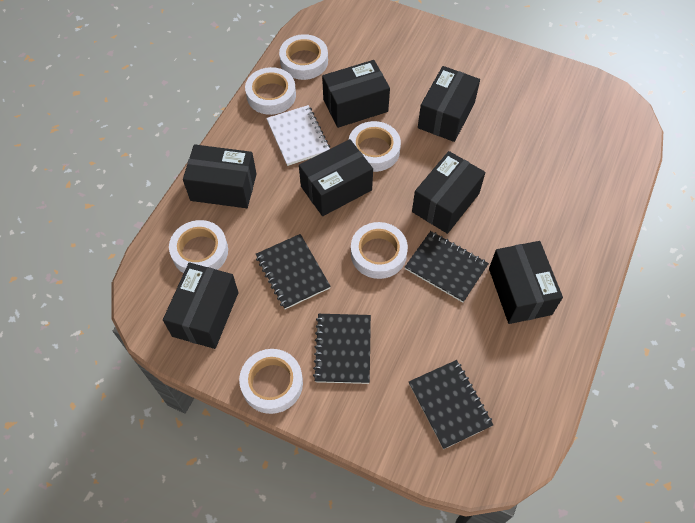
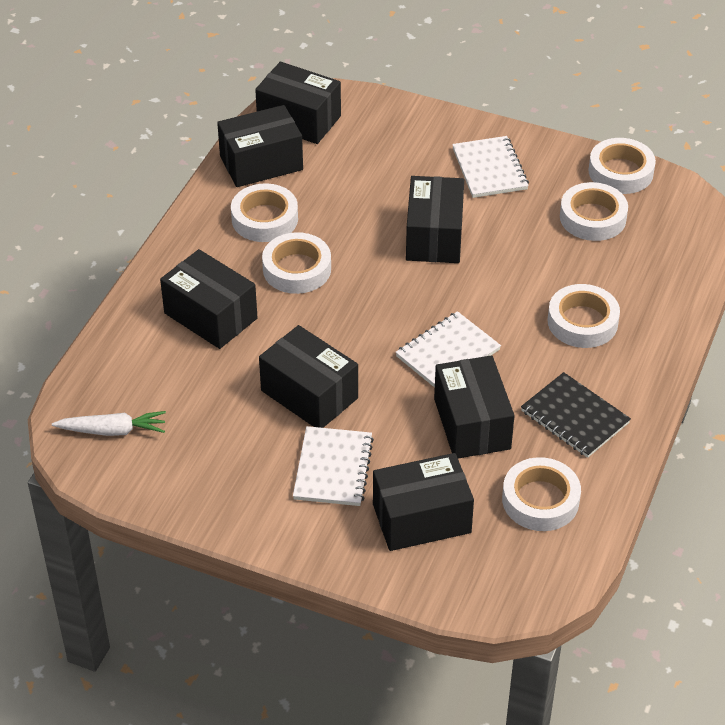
black notebook: 4 -> 1
white carrot: 0 -> 1
white notebook: 1 -> 3

